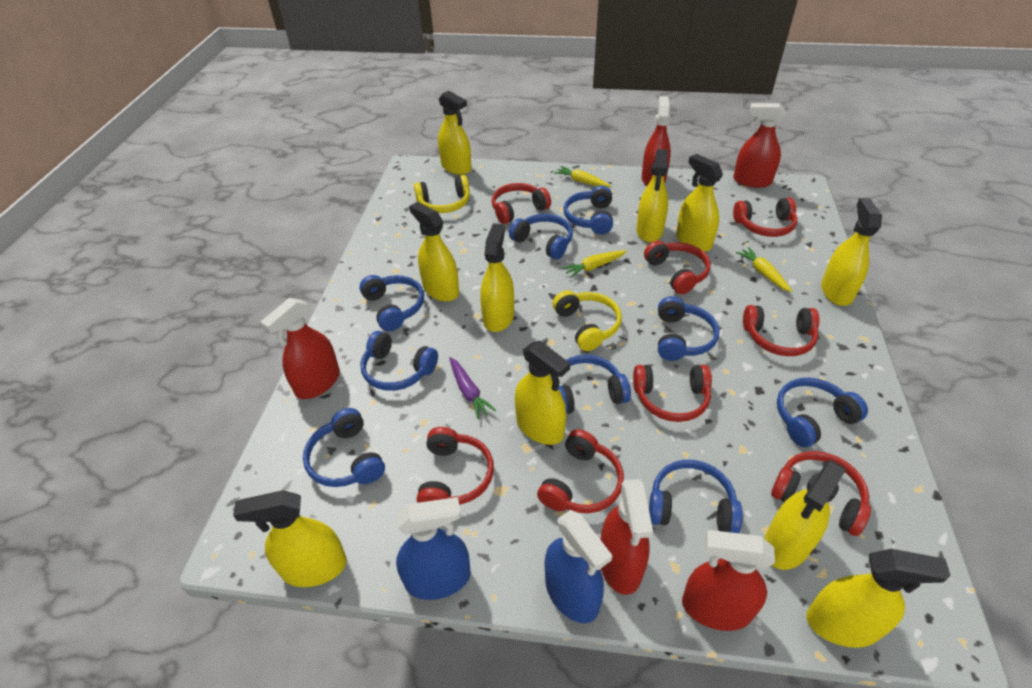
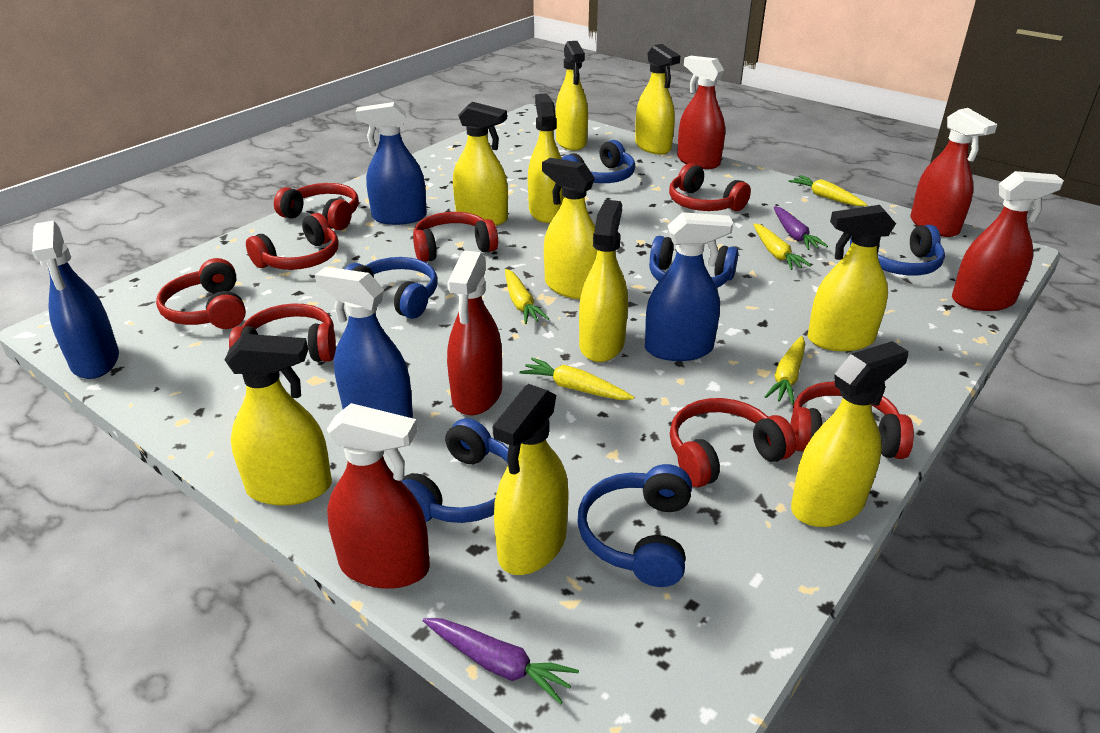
blue headphones: 9 -> 6
blue spray bottle: 2 -> 4
purple carrot: 1 -> 2
yellow carrot: 3 -> 5
yellow headphones: 2 -> 0

